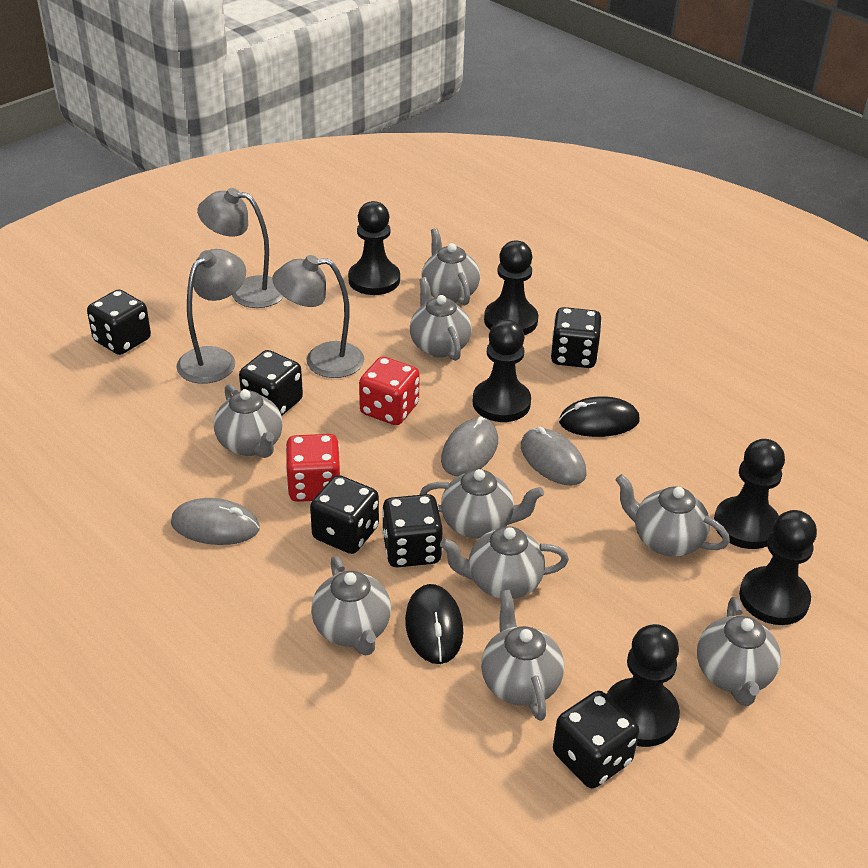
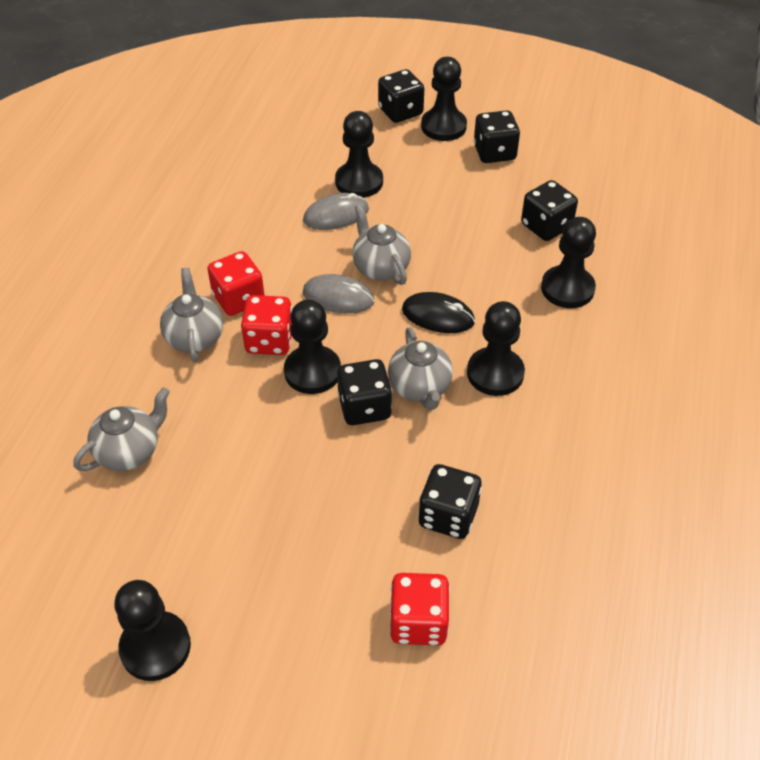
black dice: 6 -> 5
black mouse: 2 -> 1
grey lamp: 3 -> 0
grey mouse: 3 -> 2
grey teapot: 9 -> 4
red dice: 2 -> 3

